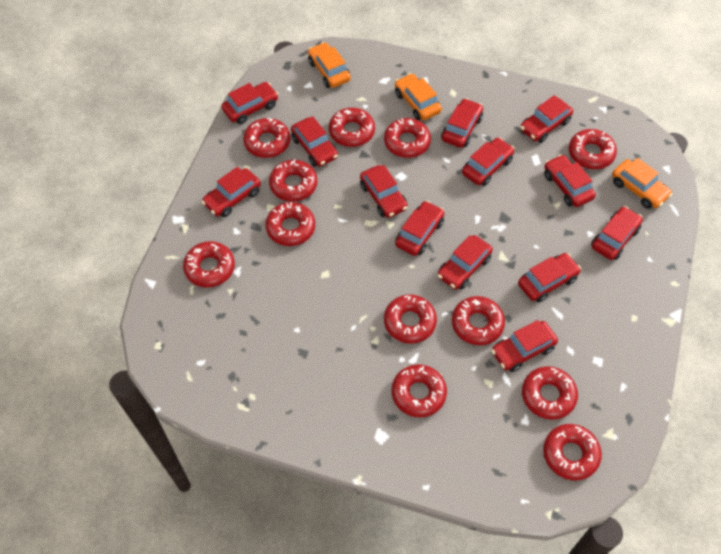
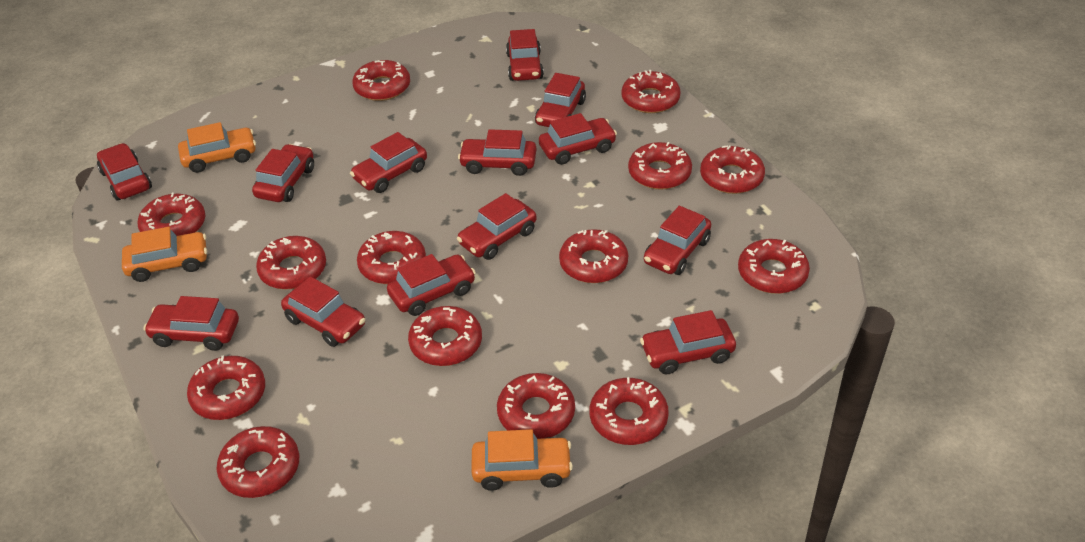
red donut: 12 -> 14

